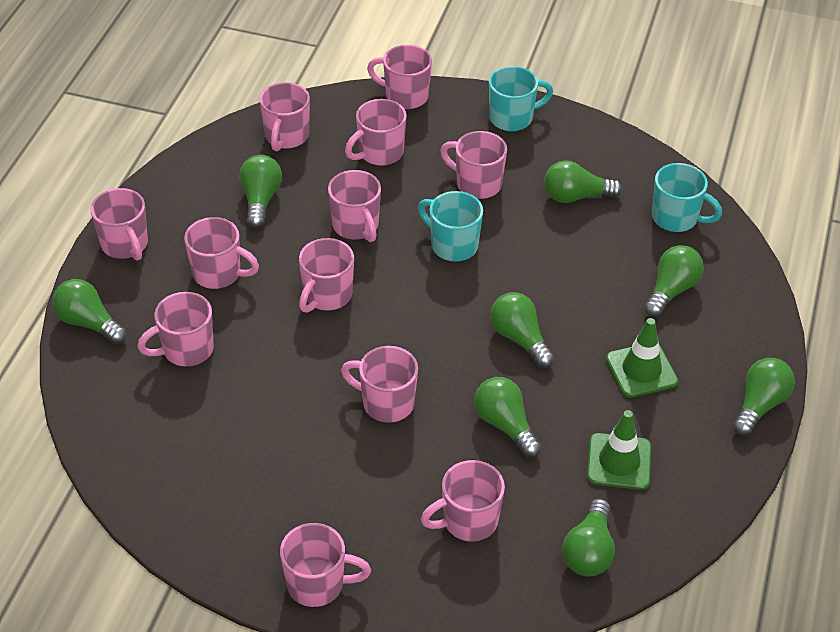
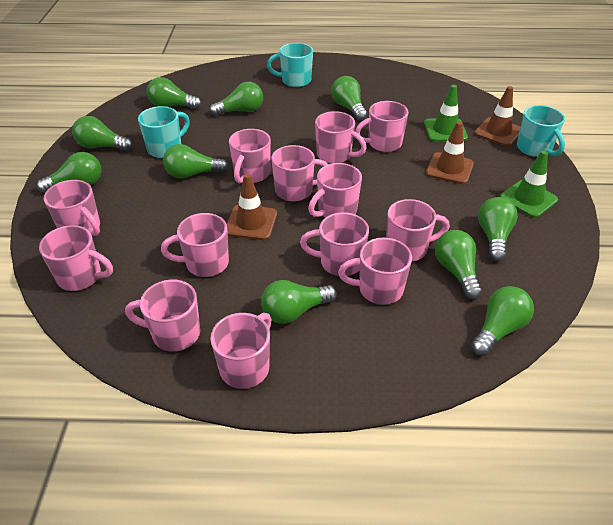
brown traffic cone: 0 -> 3
green light bulb: 8 -> 10
pink mug: 12 -> 13

